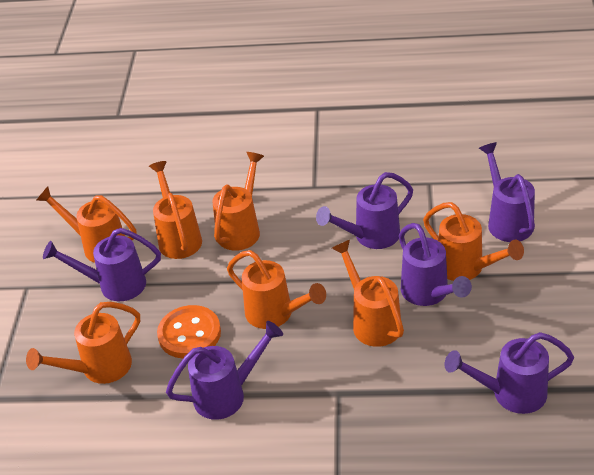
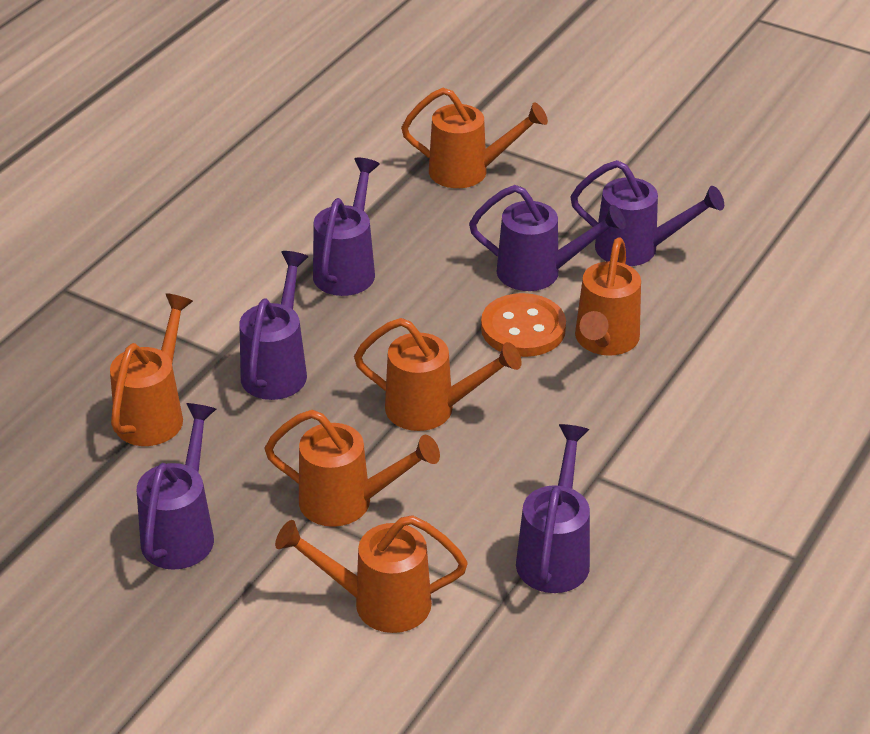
orange watering can: 7 -> 6

